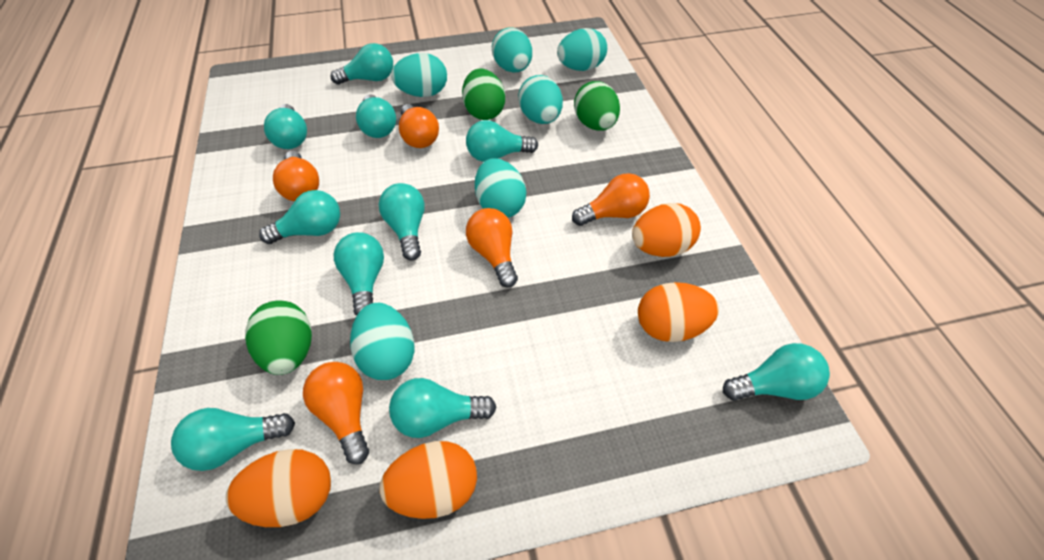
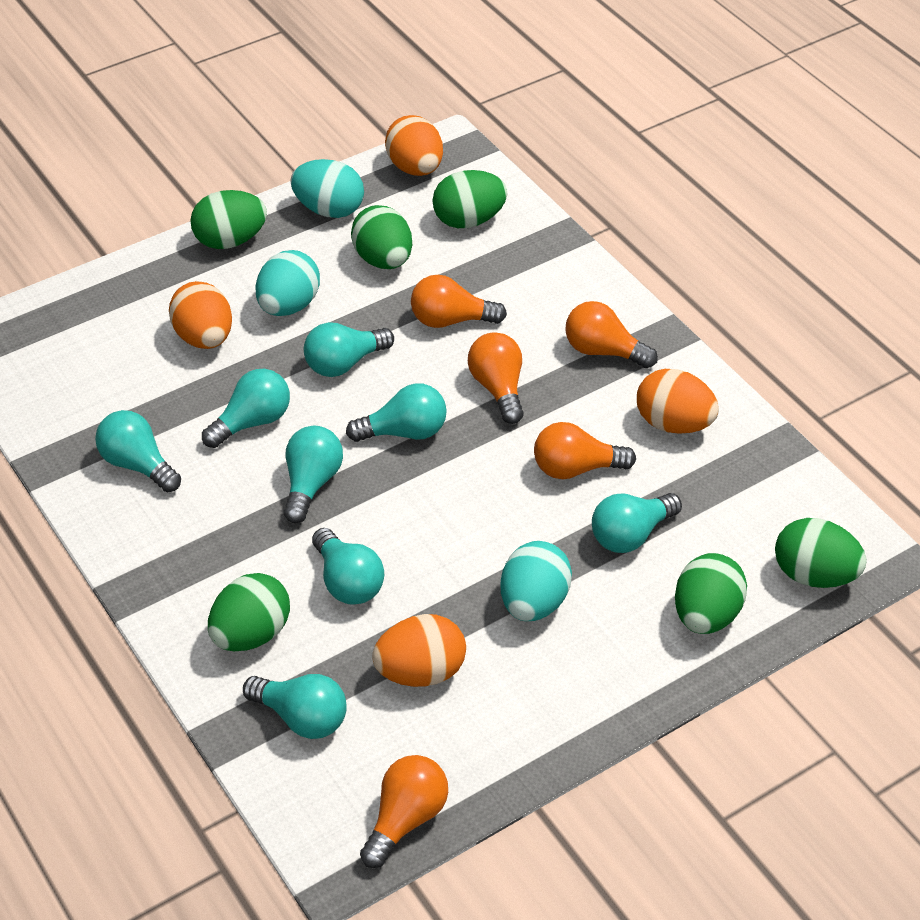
green egg: 3 -> 6
turquoise egg: 6 -> 3
turquoise light bulb: 10 -> 8

